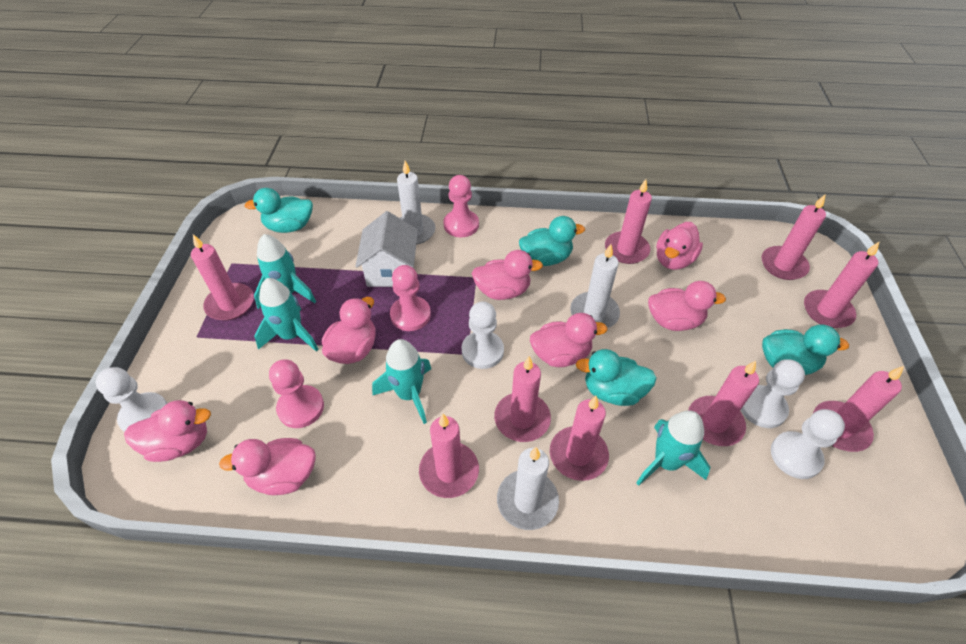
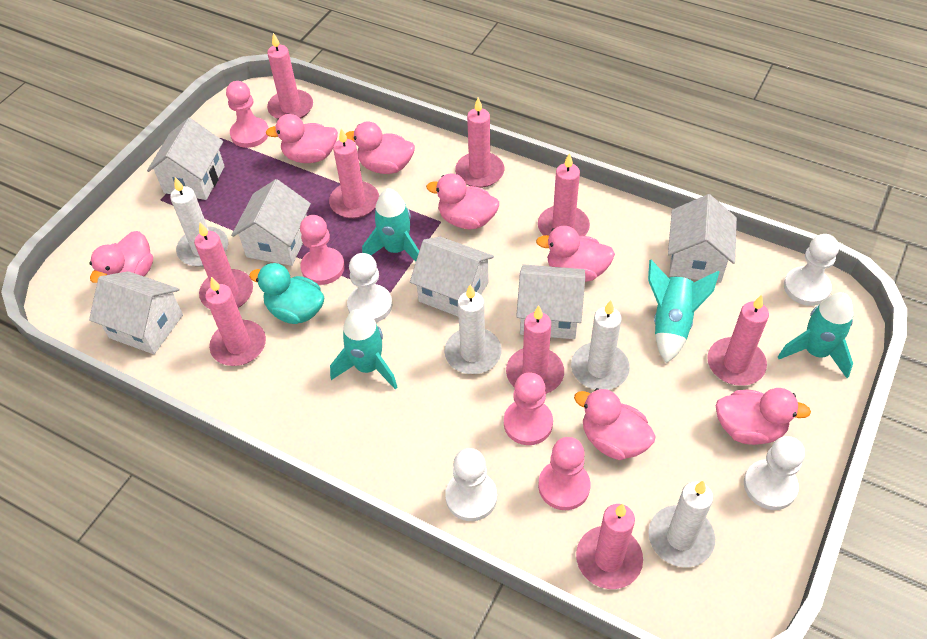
pink pawn: 3 -> 4
turquoise duck: 4 -> 1
white candle: 3 -> 4
white house: 1 -> 6

